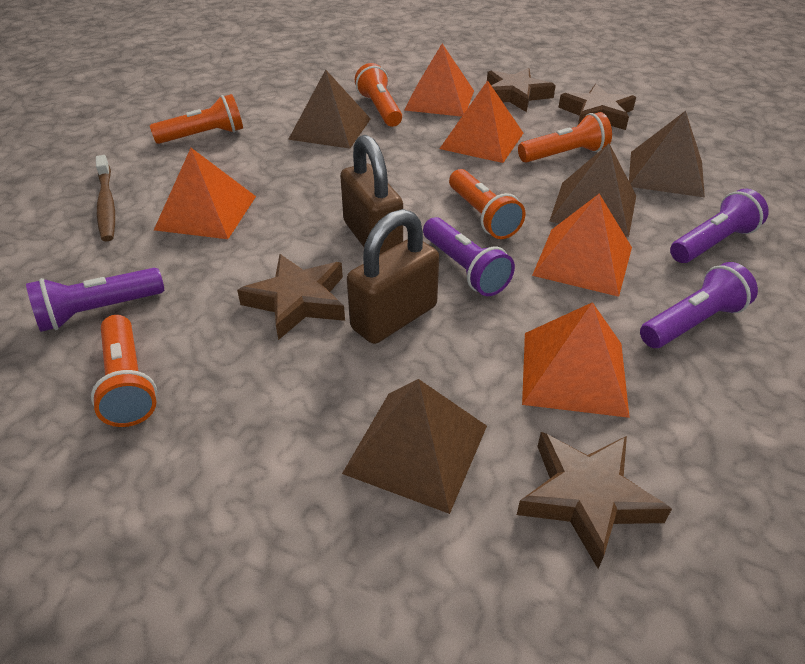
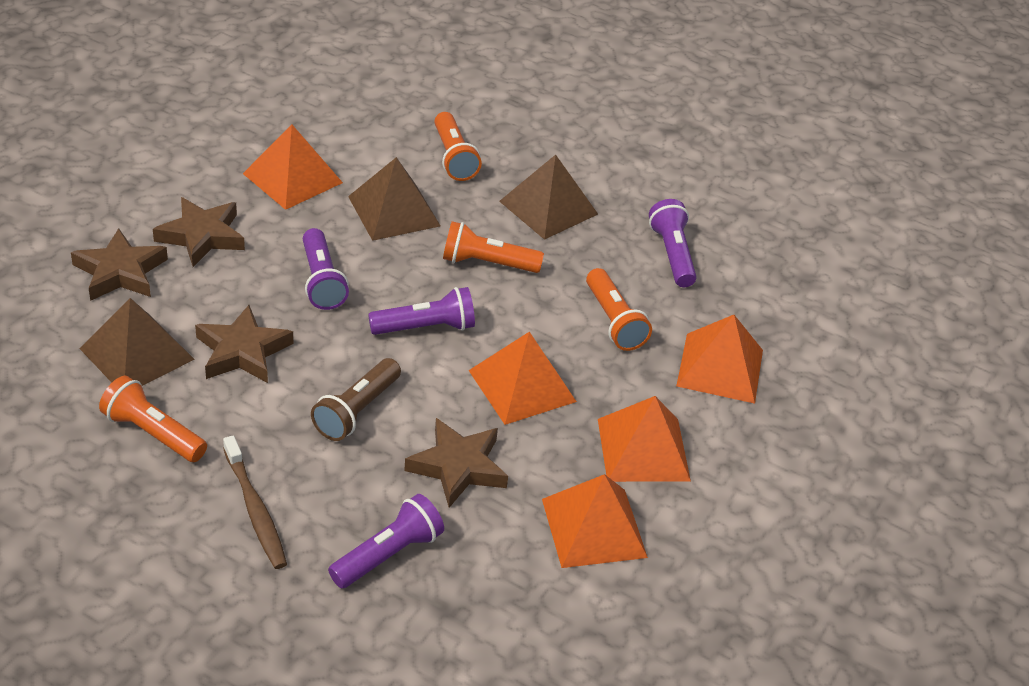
brown flashlight: 0 -> 1
brown padlock: 2 -> 0
brown pyramid: 4 -> 3
orange flashlight: 5 -> 4

